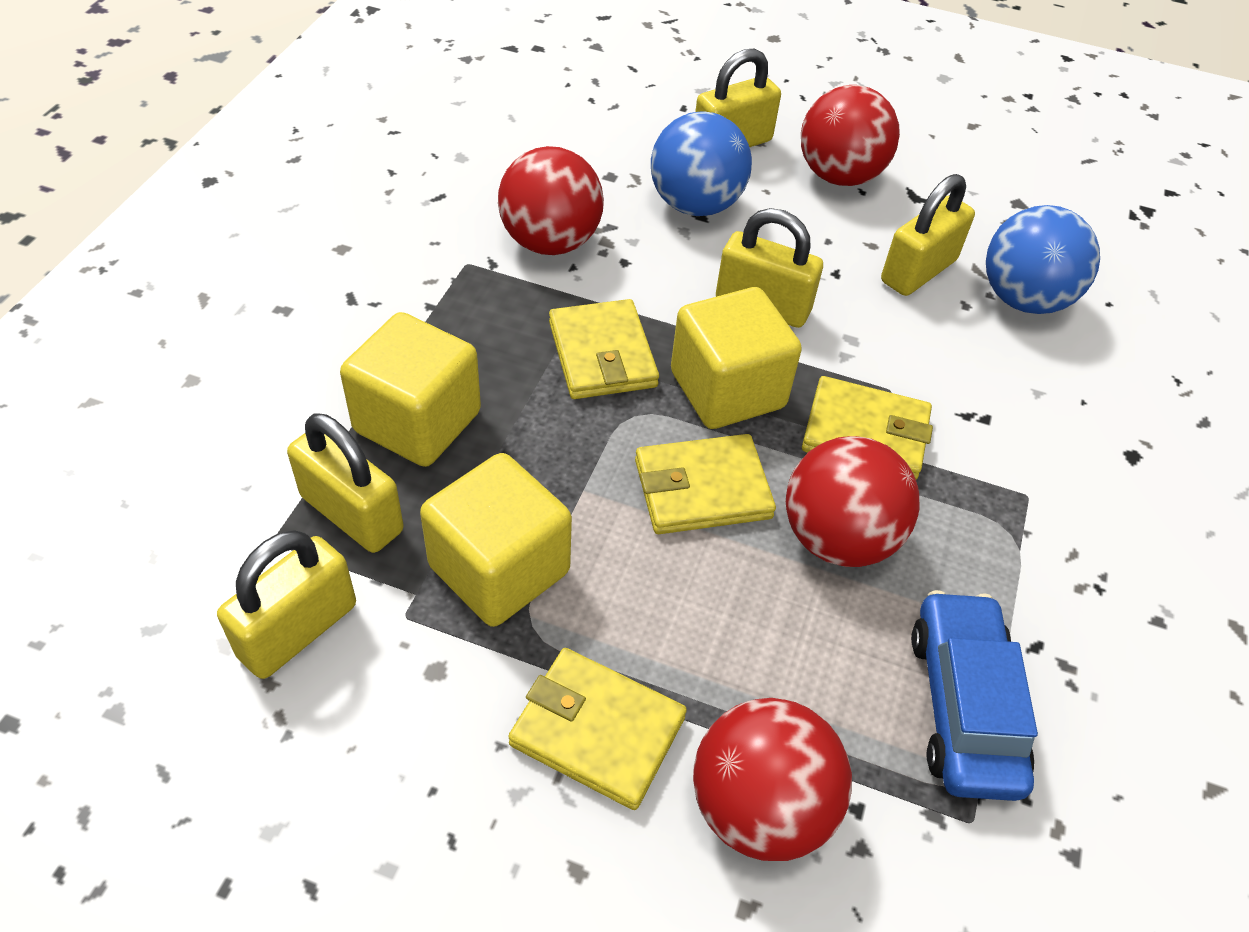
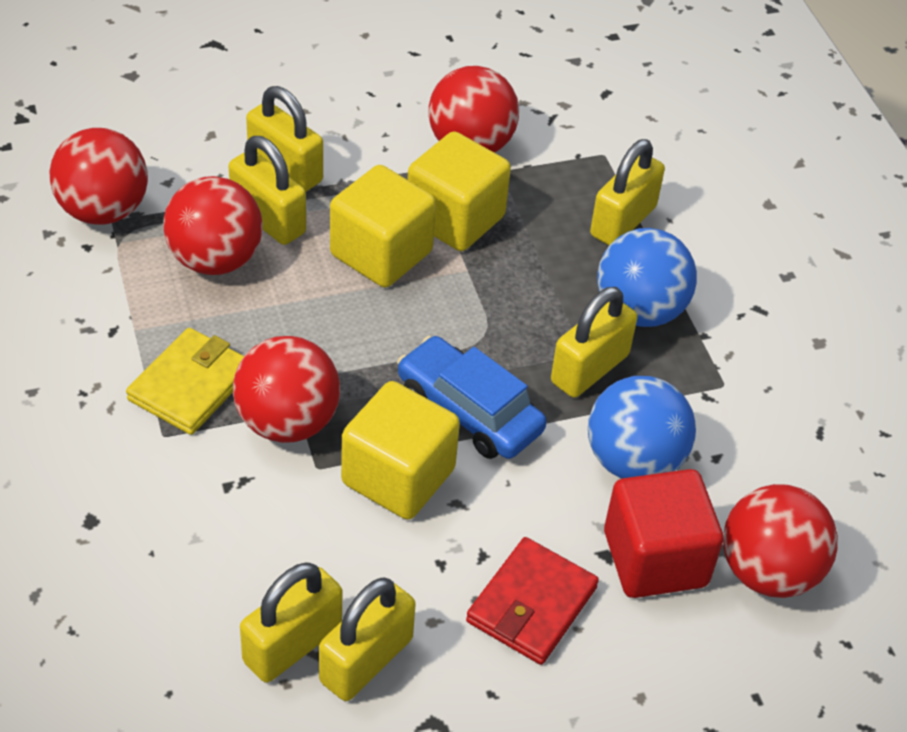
red ball: 4 -> 5
red cube: 0 -> 1
red wallet: 0 -> 1
yellow padlock: 5 -> 6
yellow wallet: 4 -> 1

